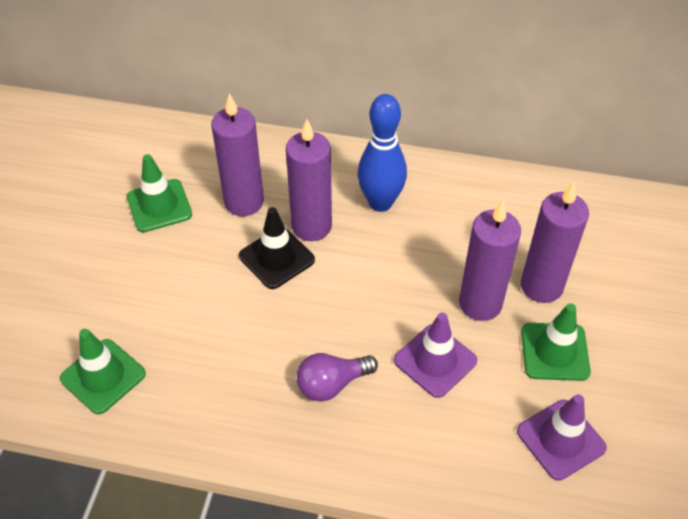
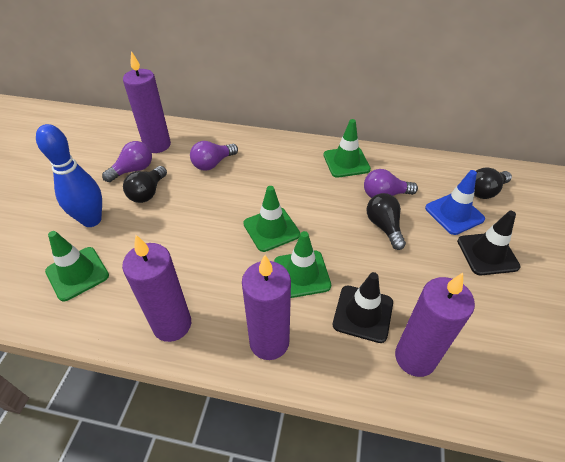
black light bulb: 0 -> 3
black traffic cone: 1 -> 2
blue traffic cone: 0 -> 1
green traffic cone: 3 -> 4
purple light bulb: 1 -> 3
purple traffic cone: 2 -> 0

